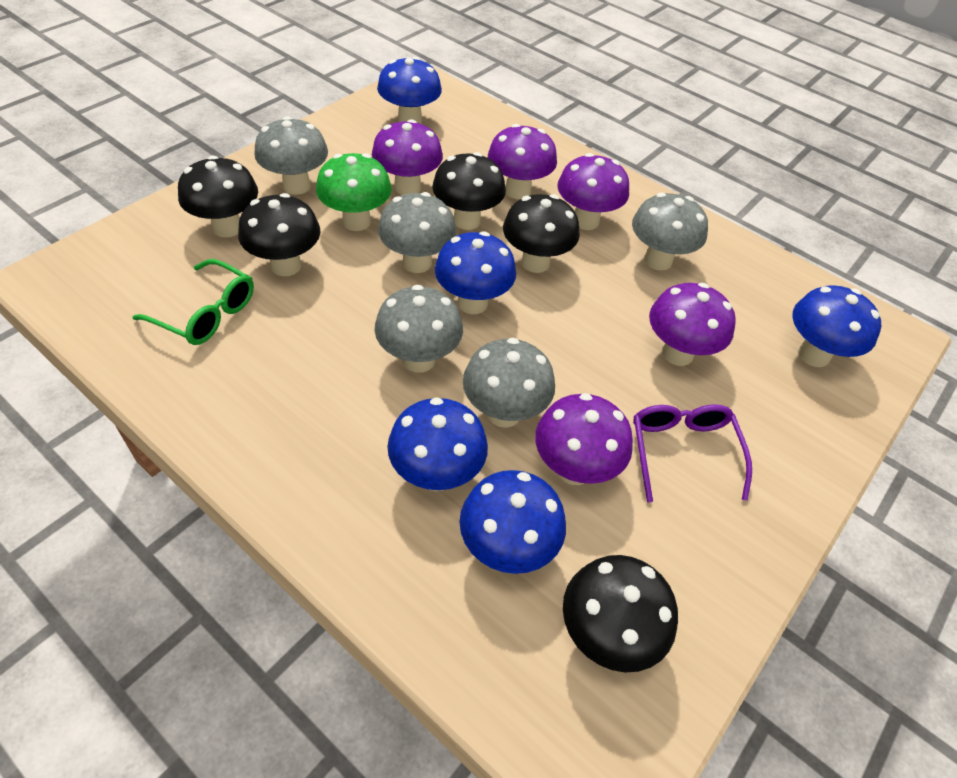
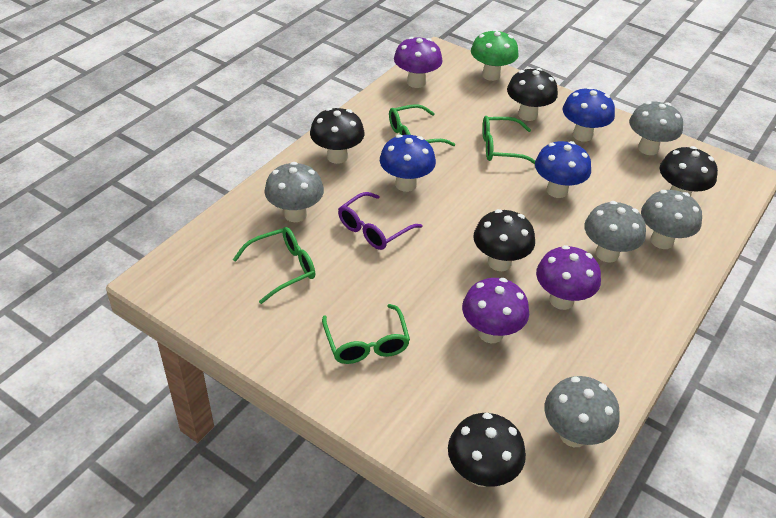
blue mushroom: 5 -> 3
green glasses: 1 -> 4
purple mushroom: 5 -> 3

